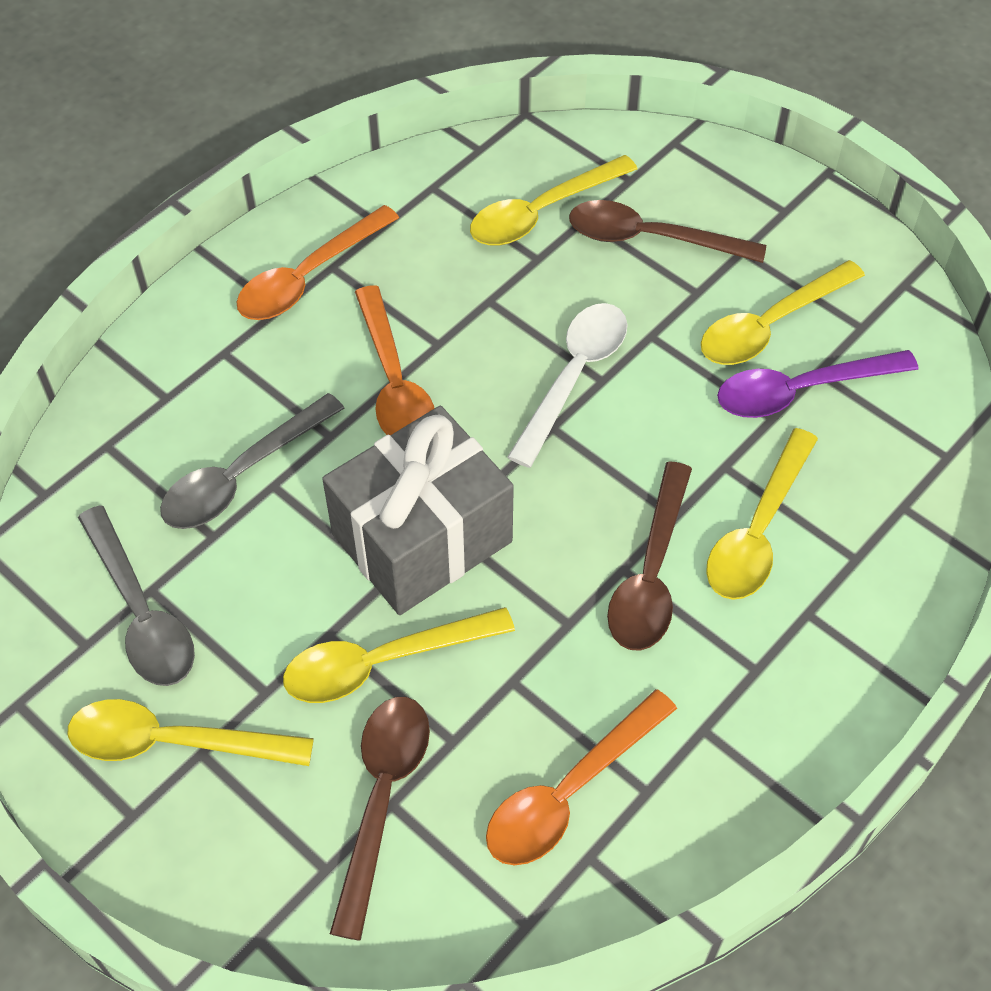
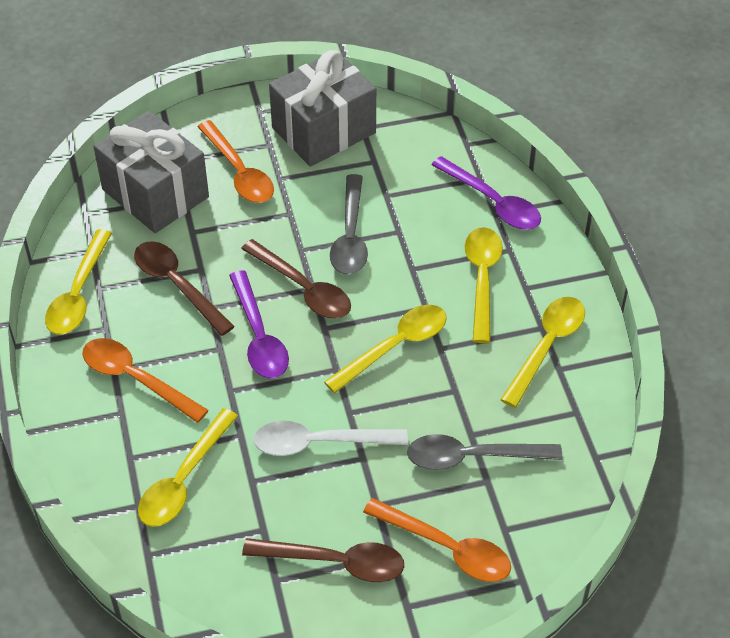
grey gift: 1 -> 2
purple spoon: 1 -> 2

